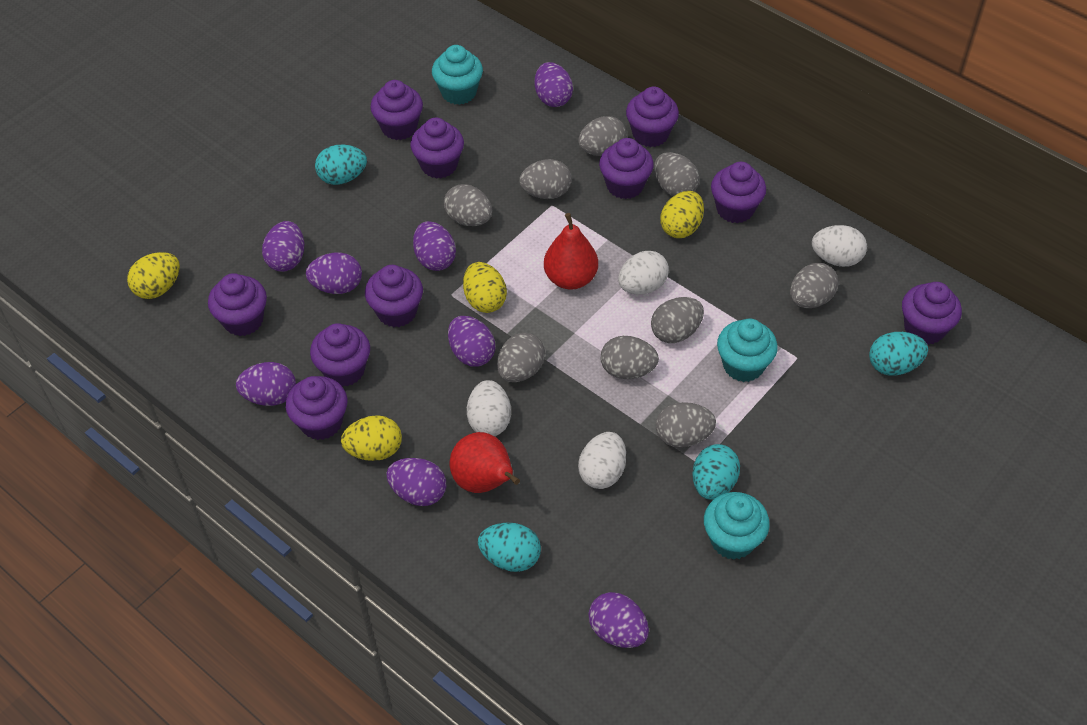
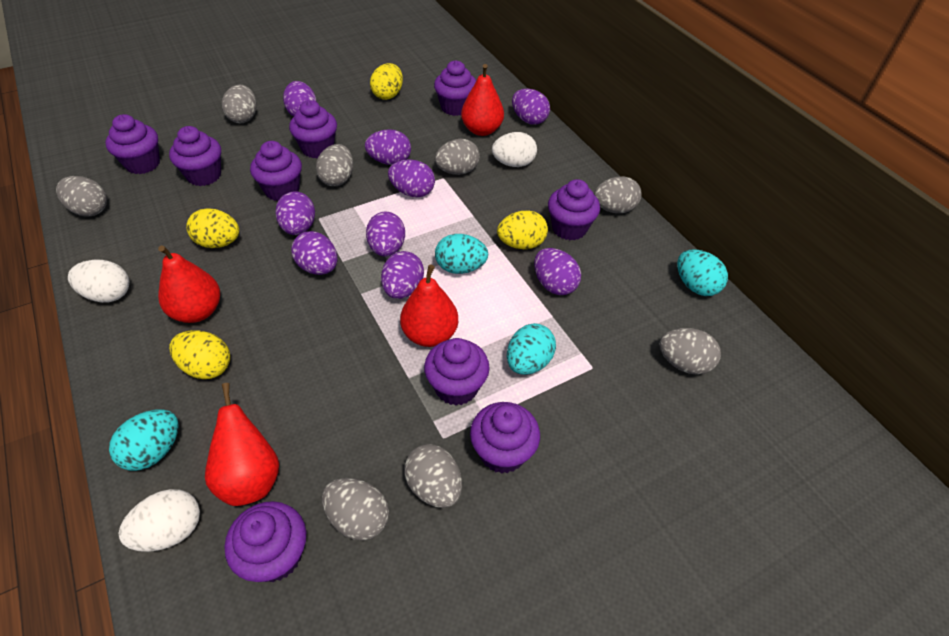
grey egg: 9 -> 8
purple cupcake: 10 -> 9
purple egg: 8 -> 9
red pear: 2 -> 4
turquoise cupcake: 3 -> 0
white egg: 4 -> 3

